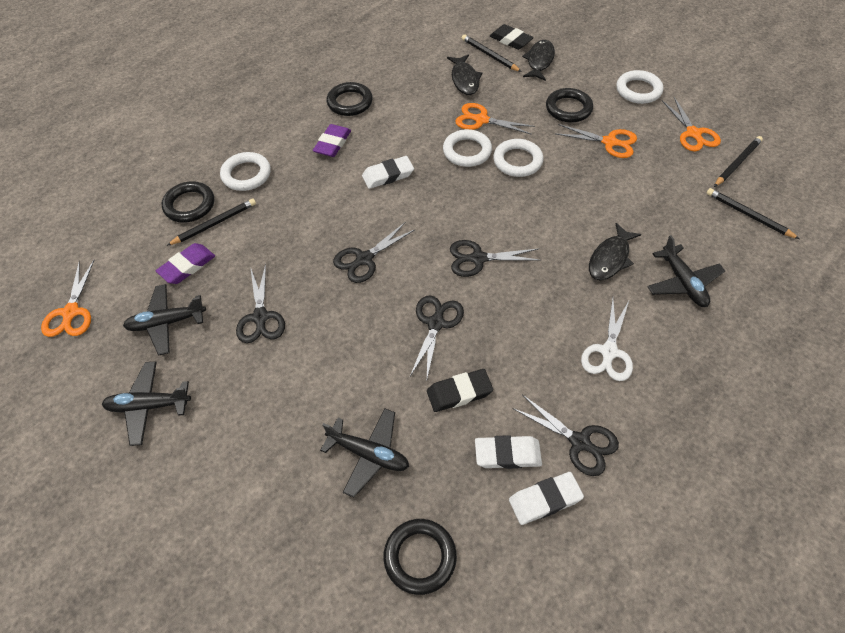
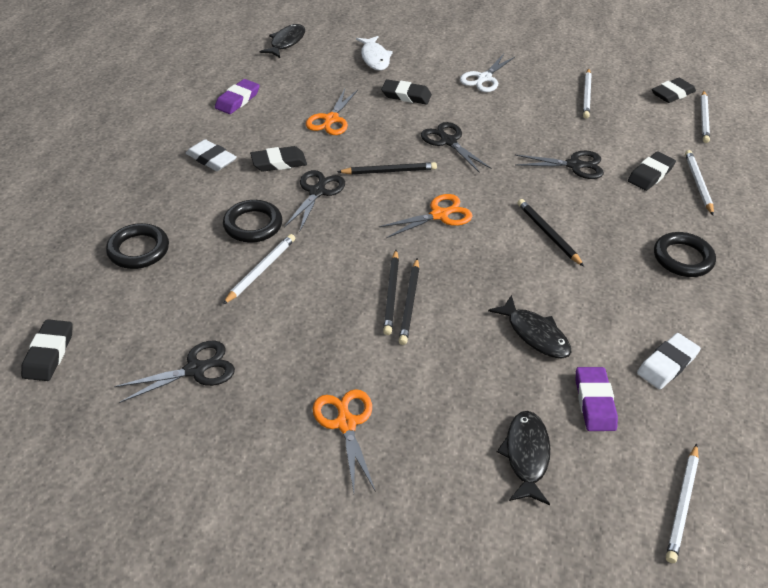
black eraser: 2 -> 5
black plane: 4 -> 0
black ring: 4 -> 3
black scissors: 5 -> 4
orange scissors: 4 -> 3
white eraser: 3 -> 2
white fish: 0 -> 1
white pencil: 0 -> 5
white ring: 4 -> 0

